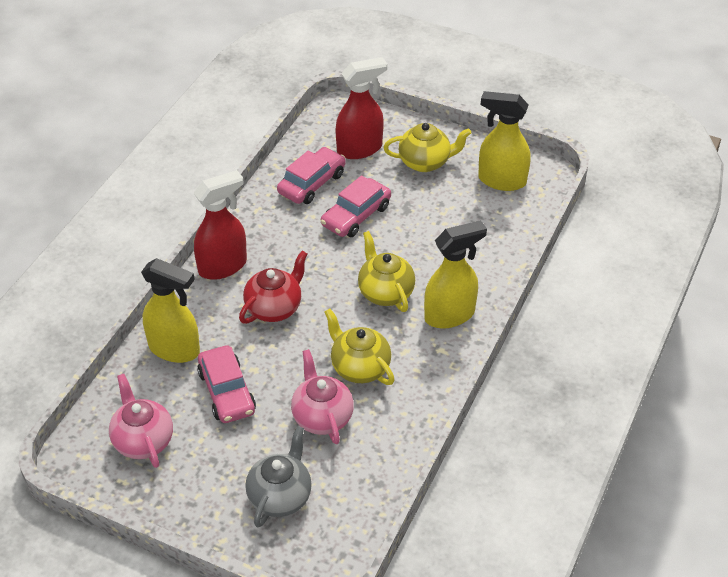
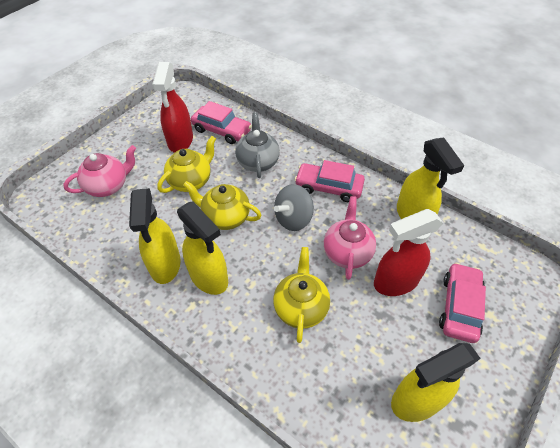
grey spinning top: 0 -> 1
red teapot: 1 -> 0
yellow spray bottle: 3 -> 4

